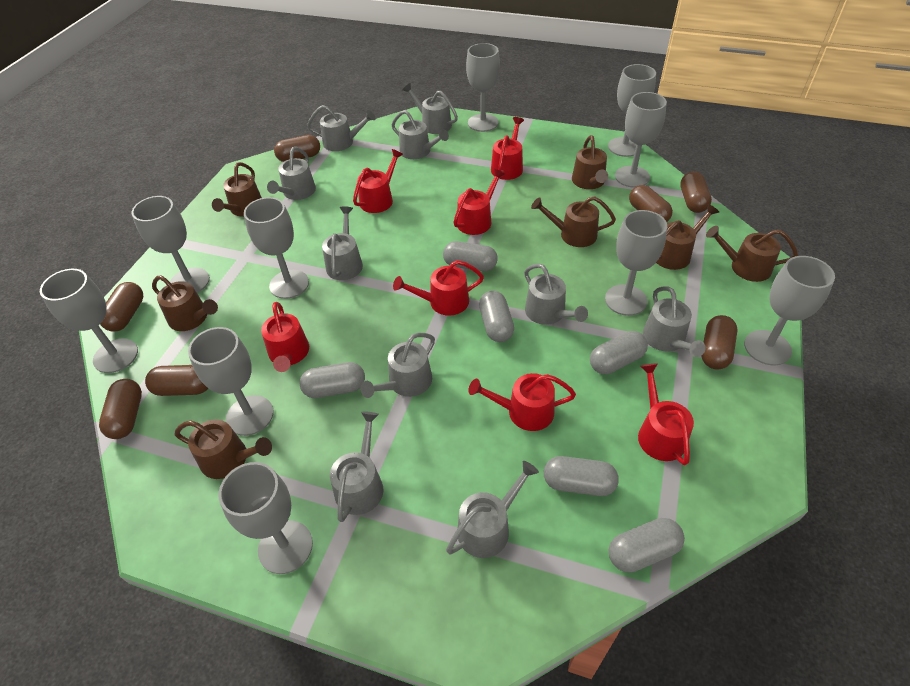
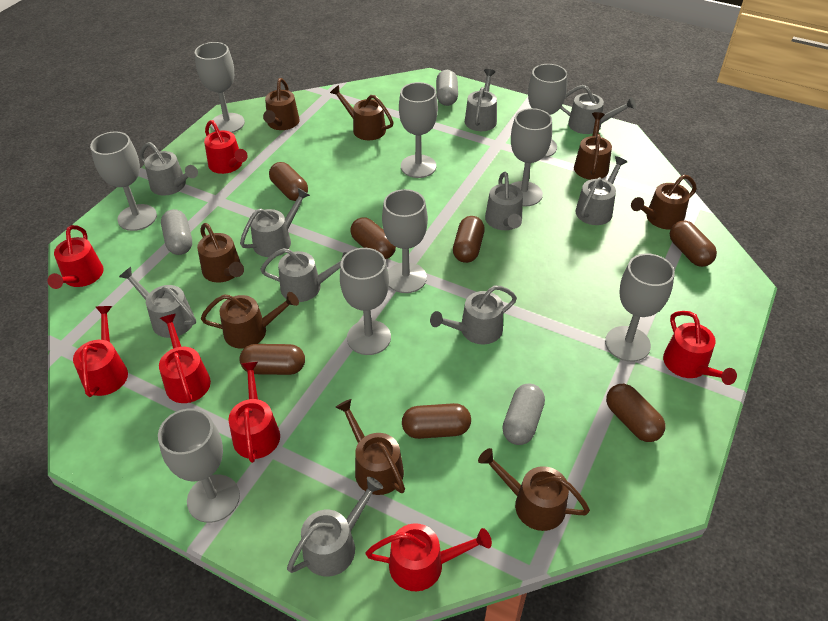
brown watering can: 7 -> 8
grey capsule: 6 -> 3
grey goblet: 10 -> 9

